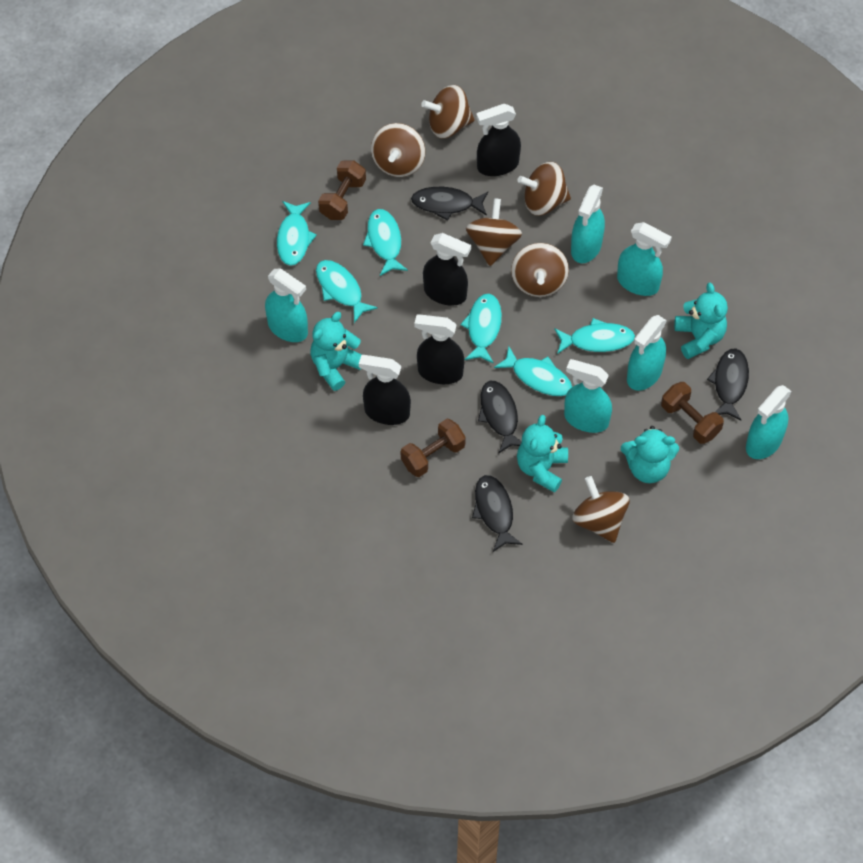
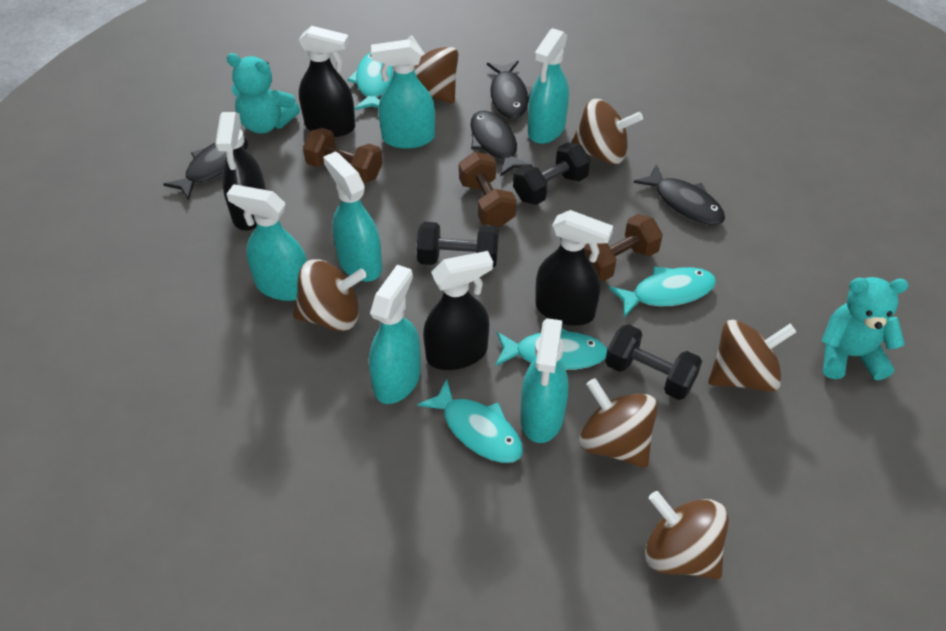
black dumbbell: 0 -> 3
turquoise fish: 6 -> 4
turquoise teddy bear: 4 -> 2

